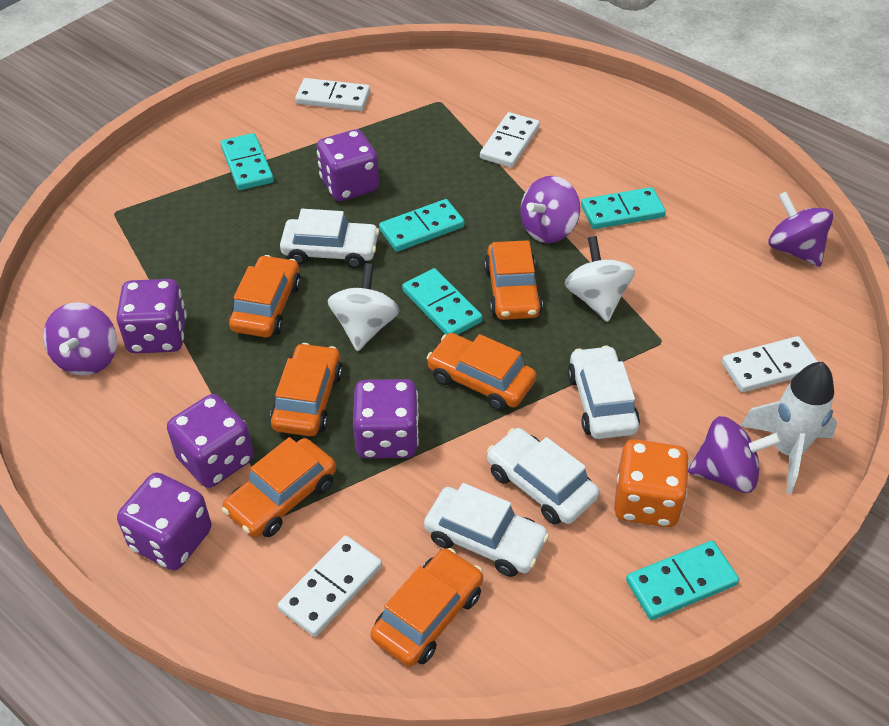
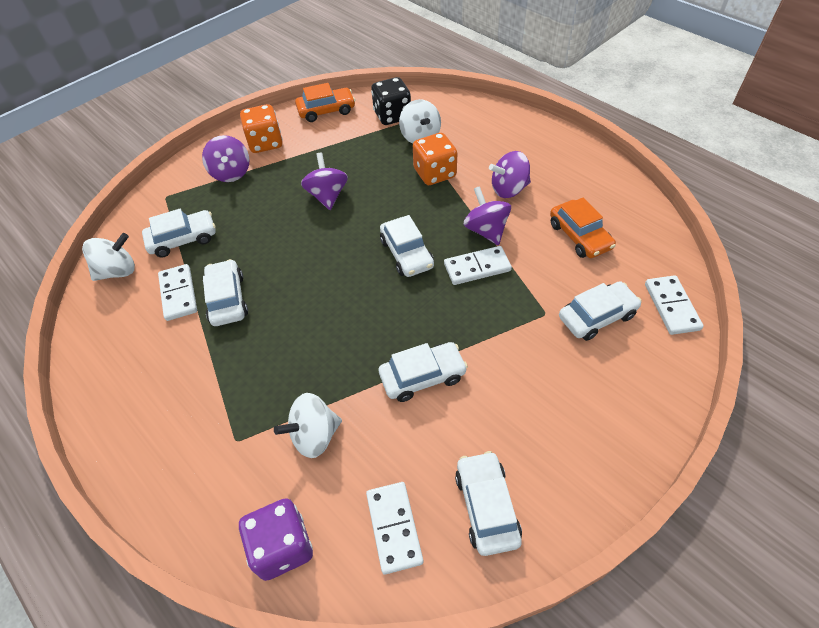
black dice: 0 -> 1
orange car: 6 -> 2
orange dice: 1 -> 2
purple dice: 5 -> 1
turquoise domino: 5 -> 0
white car: 4 -> 6
white rocket: 1 -> 0
white spinning top: 2 -> 3

